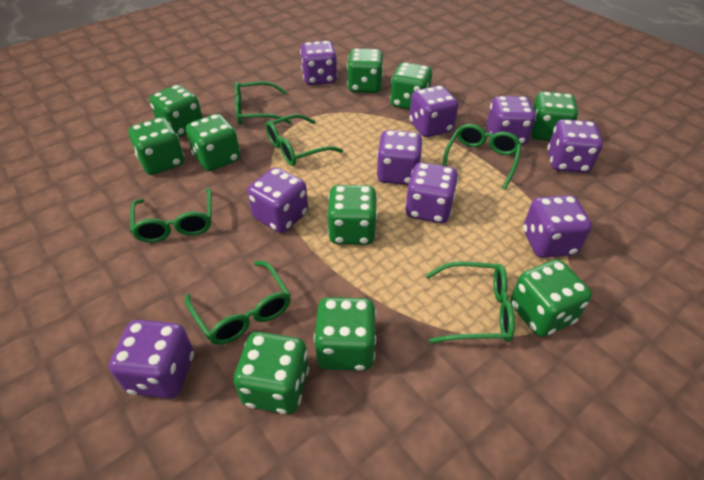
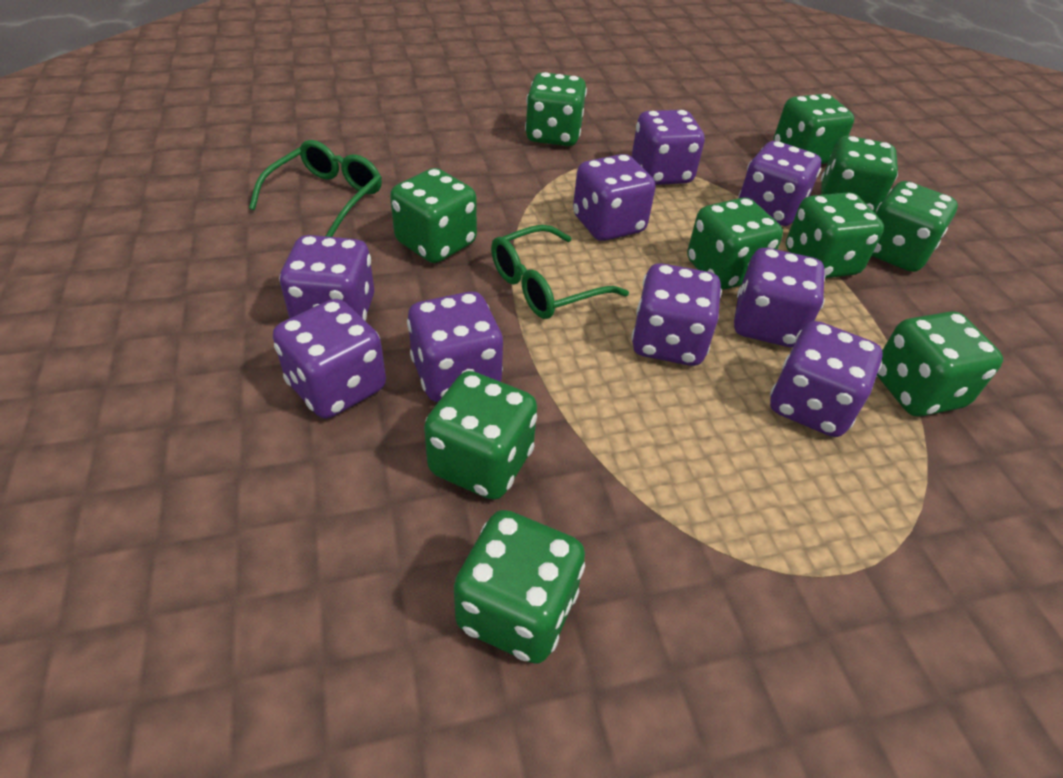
green glasses: 6 -> 2

